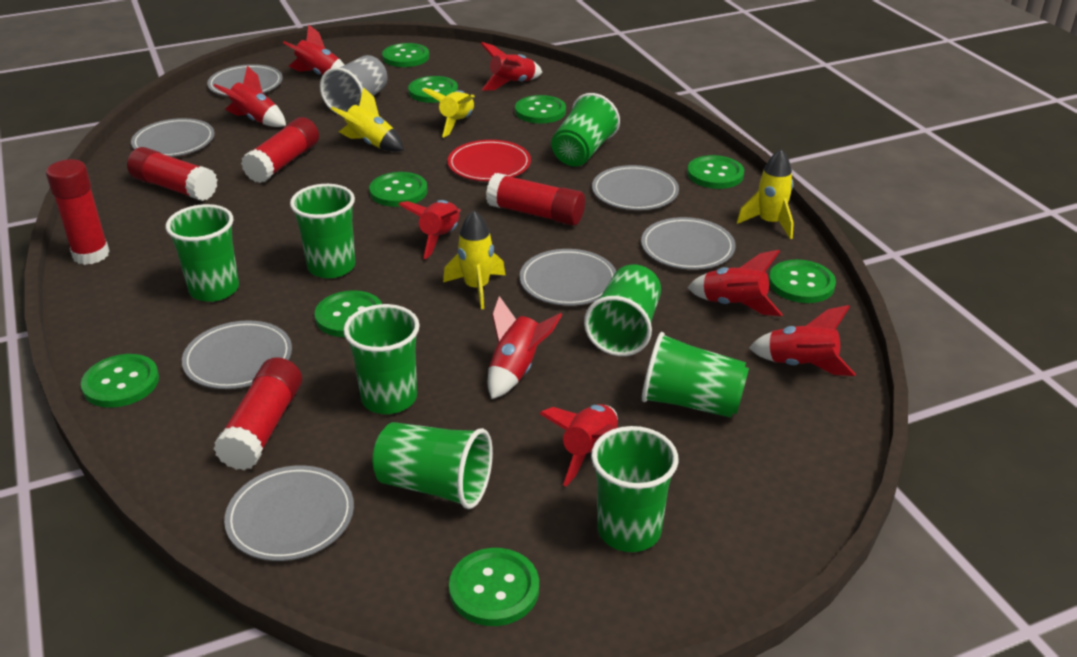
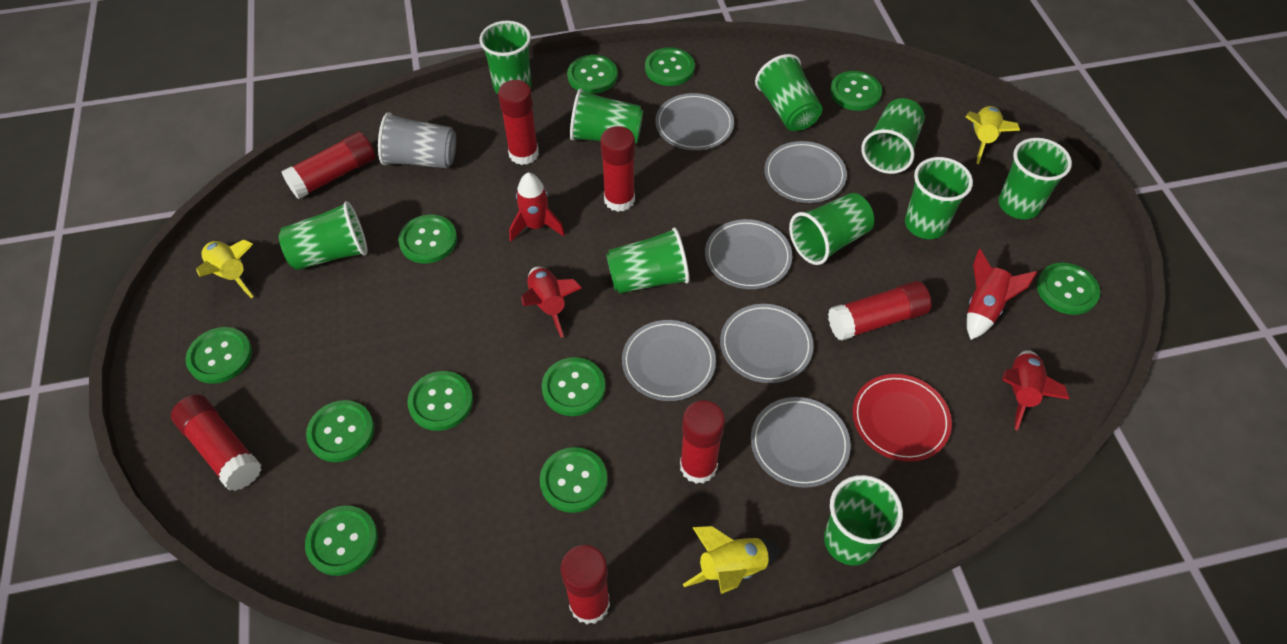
green button: 9 -> 11
green cup: 8 -> 10
grey plate: 7 -> 6
red glue stick: 5 -> 7
red rocket: 8 -> 4
yellow rocket: 4 -> 3

